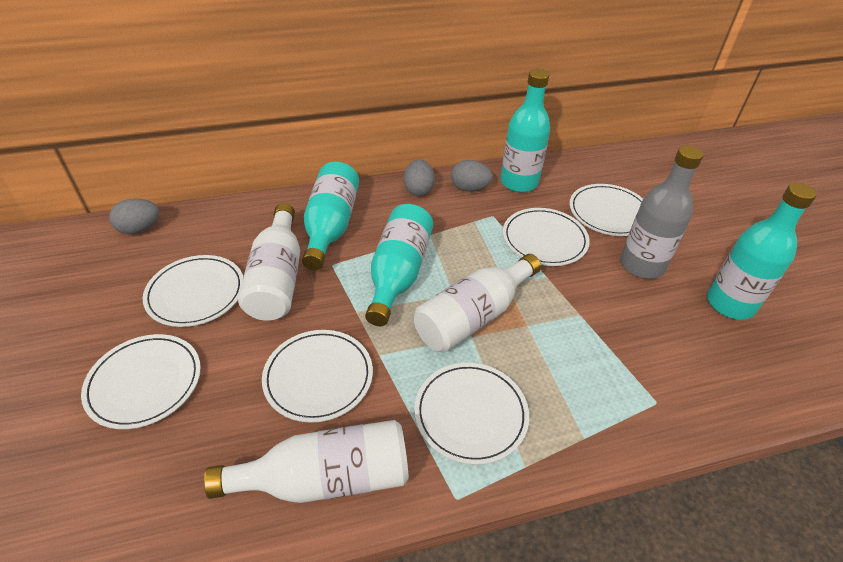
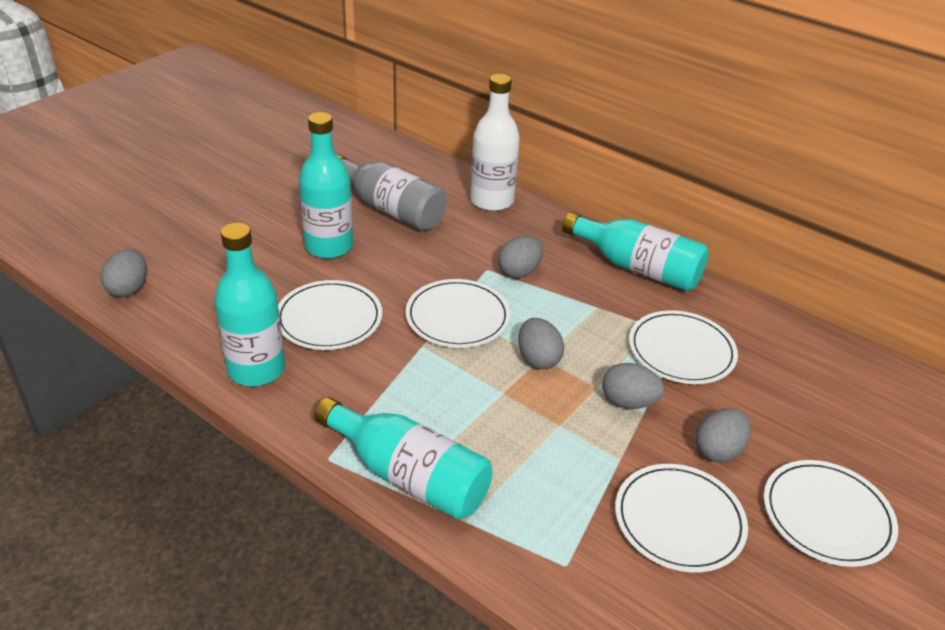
grey egg: 3 -> 5
white bottle: 3 -> 1
white plate: 6 -> 5

